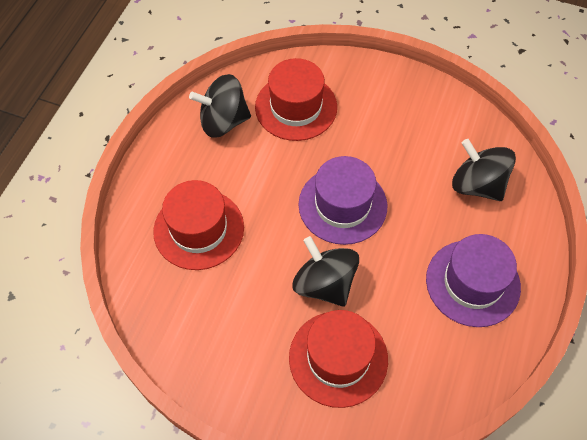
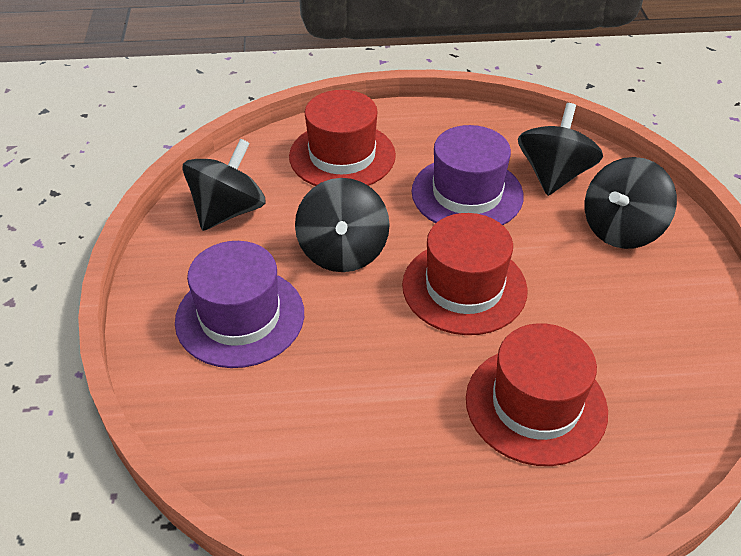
black spinning top: 3 -> 4

